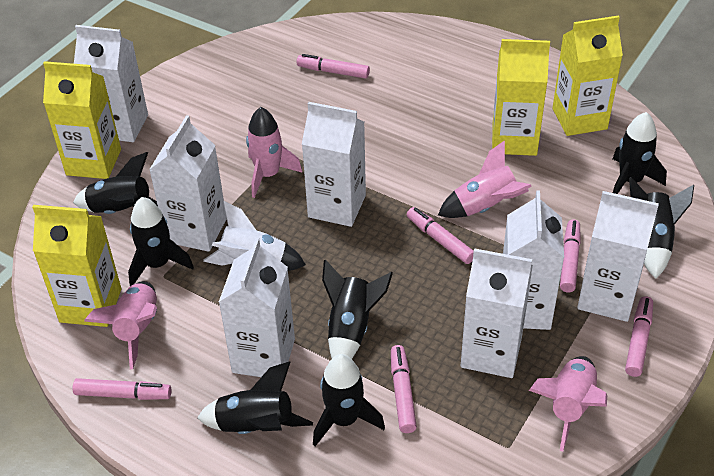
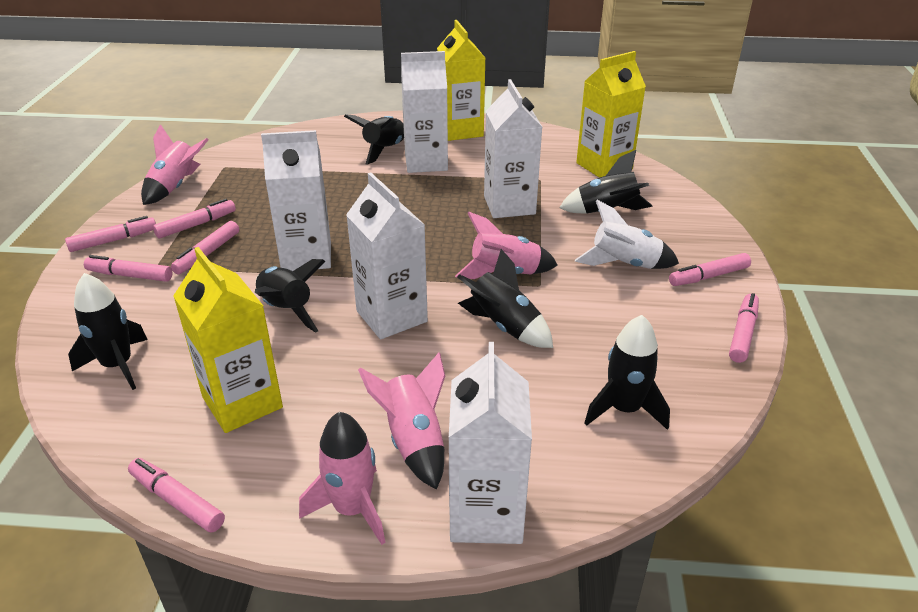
black rocket: 7 -> 6
pink marker: 6 -> 7
white carton: 7 -> 5
yellow carton: 4 -> 3

